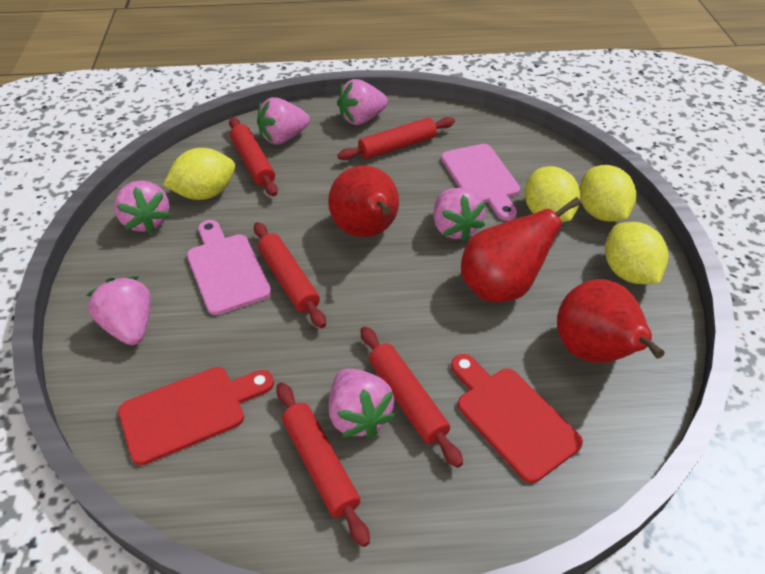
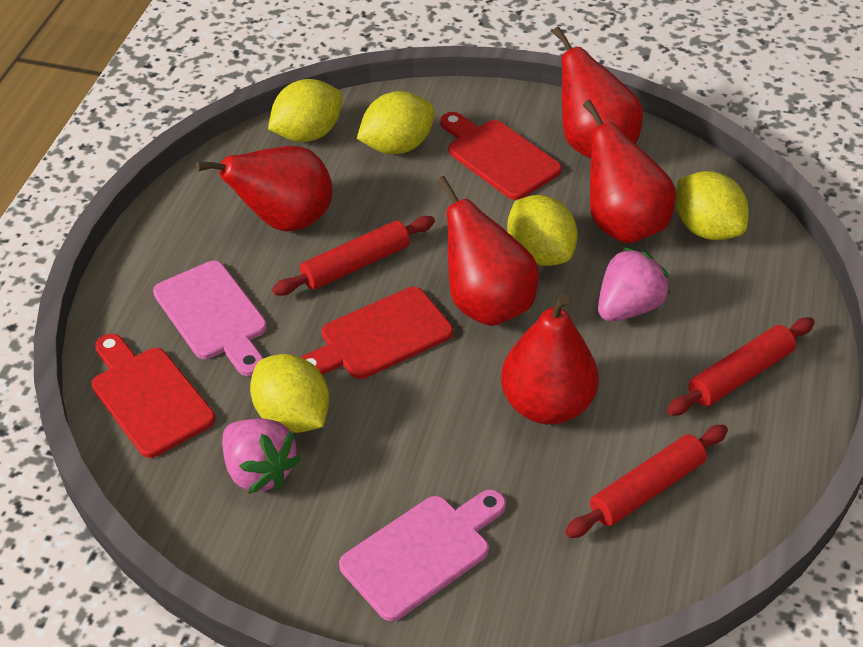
pink strawberry: 6 -> 2
red cutting board: 2 -> 3
red pear: 3 -> 5
red rolling pin: 5 -> 3
yellow lemon: 4 -> 5

